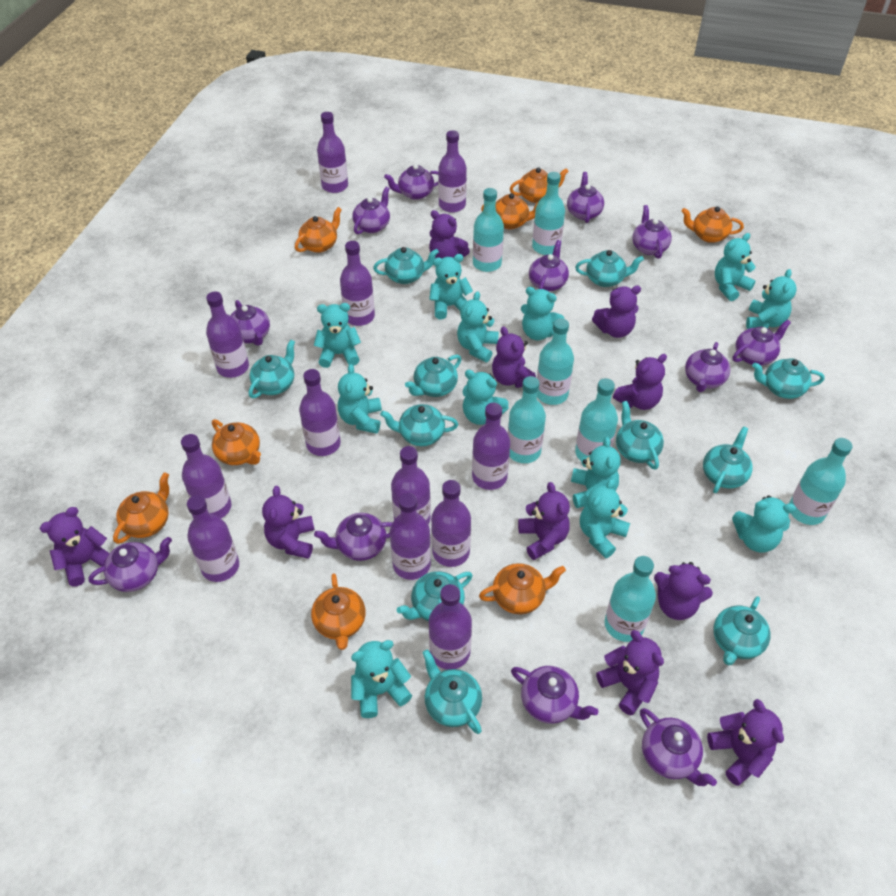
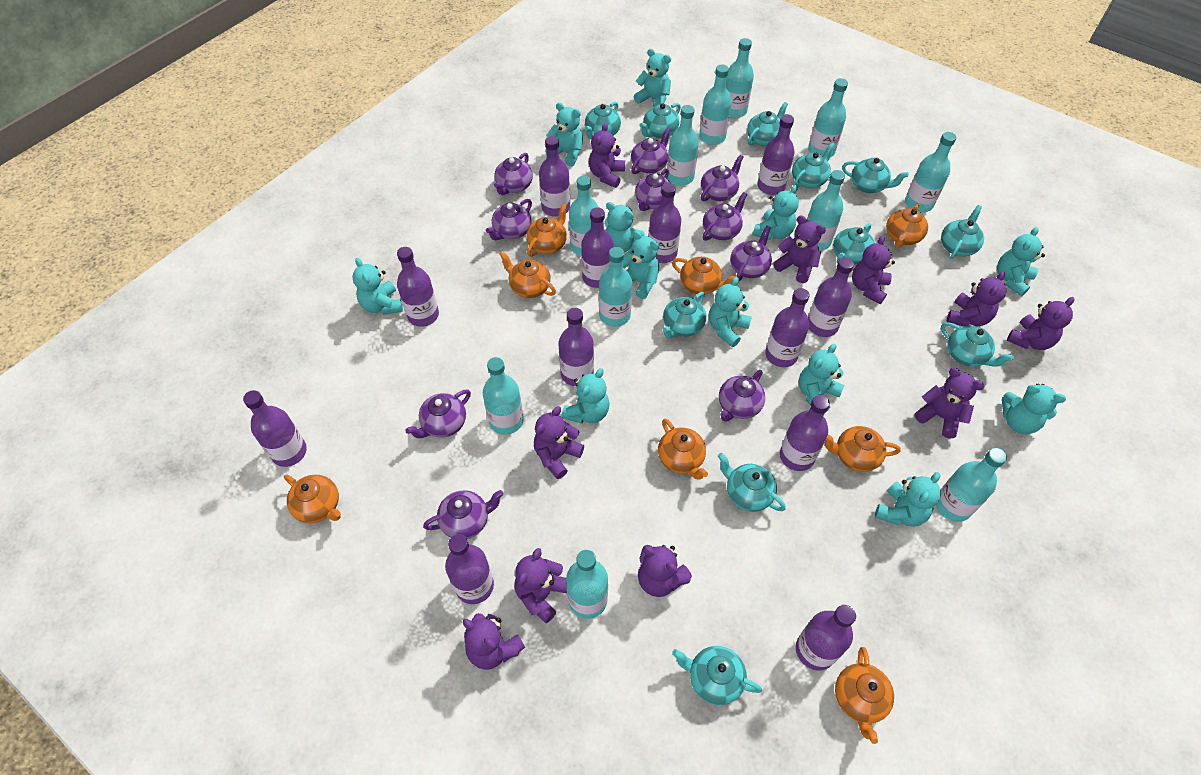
purple teapot: 12 -> 10
turquoise bottle: 7 -> 11

